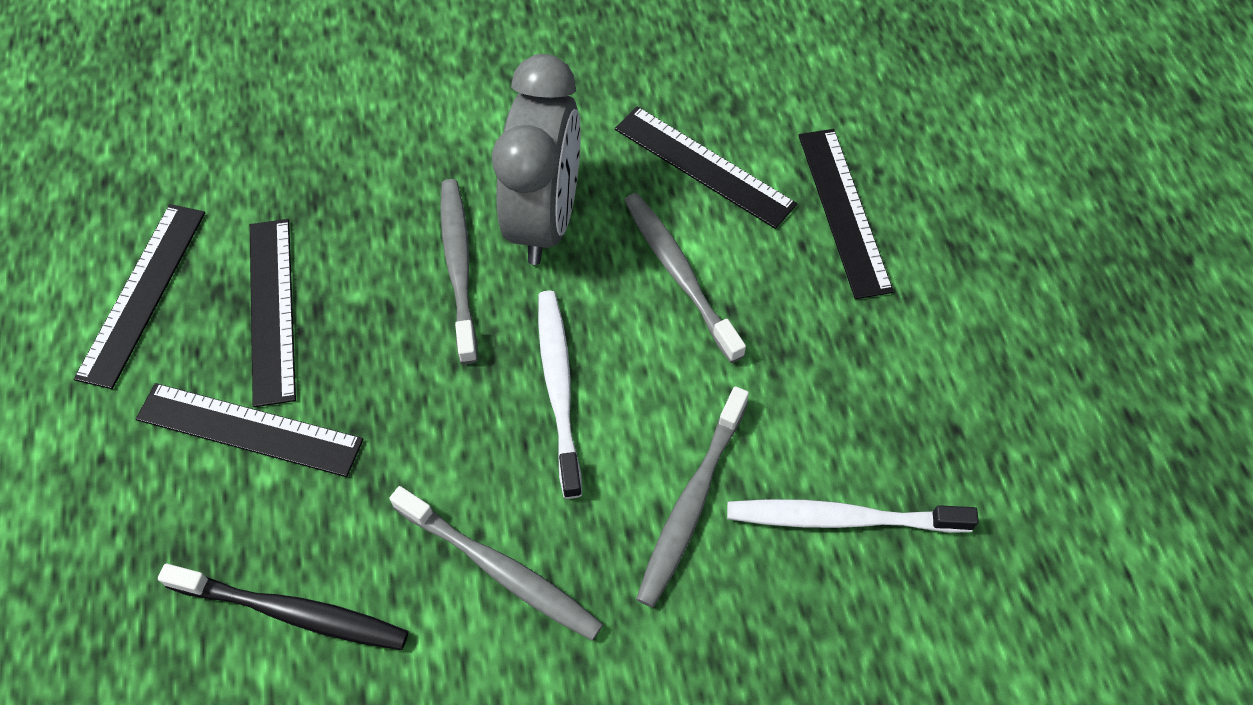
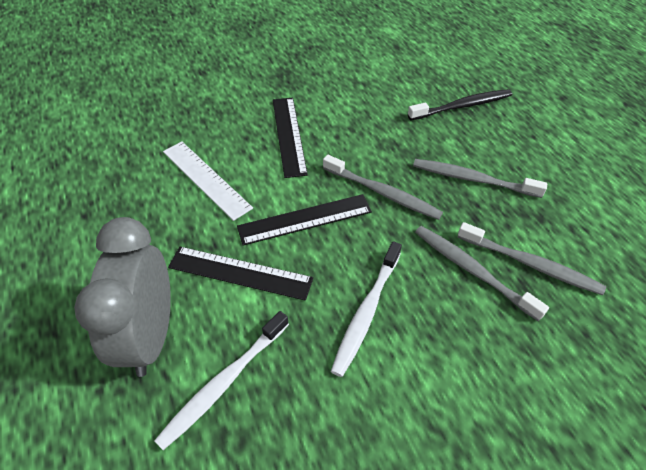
black ruler: 5 -> 3
white ruler: 0 -> 1

